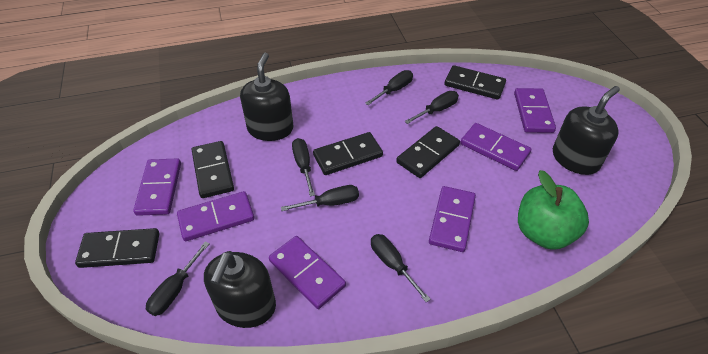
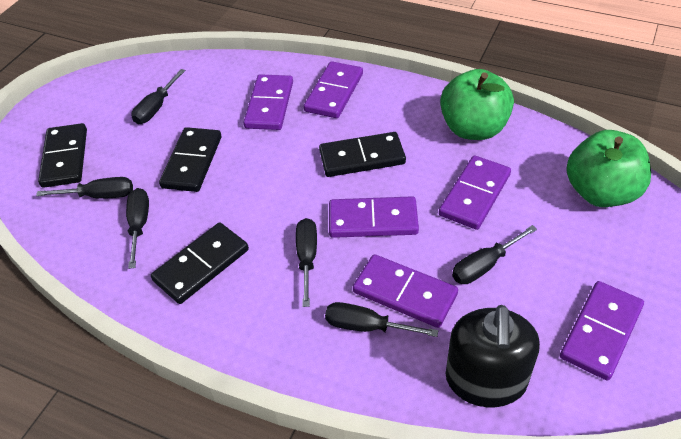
black domino: 5 -> 4
black soap dispenser: 3 -> 1
green apple: 1 -> 2

